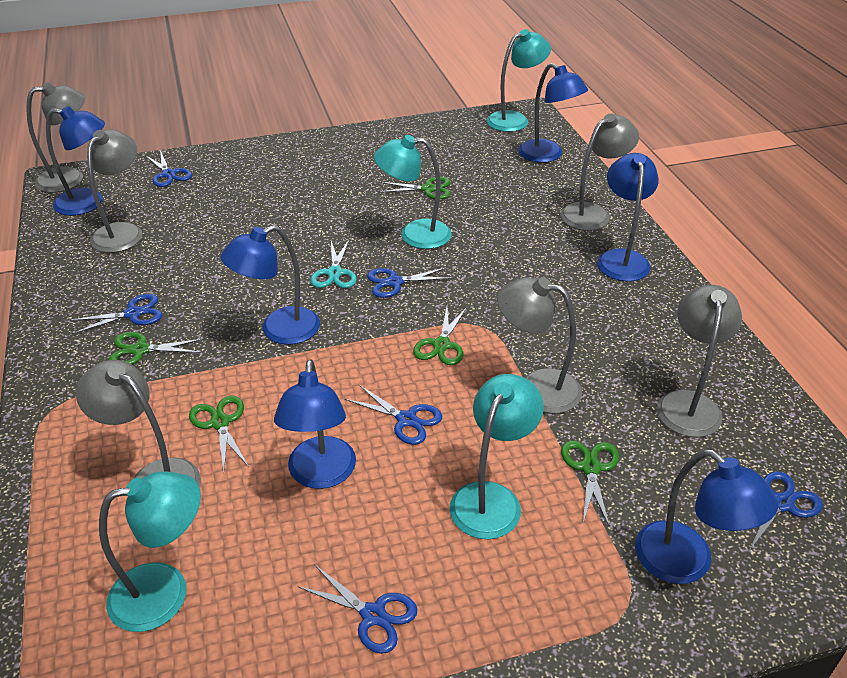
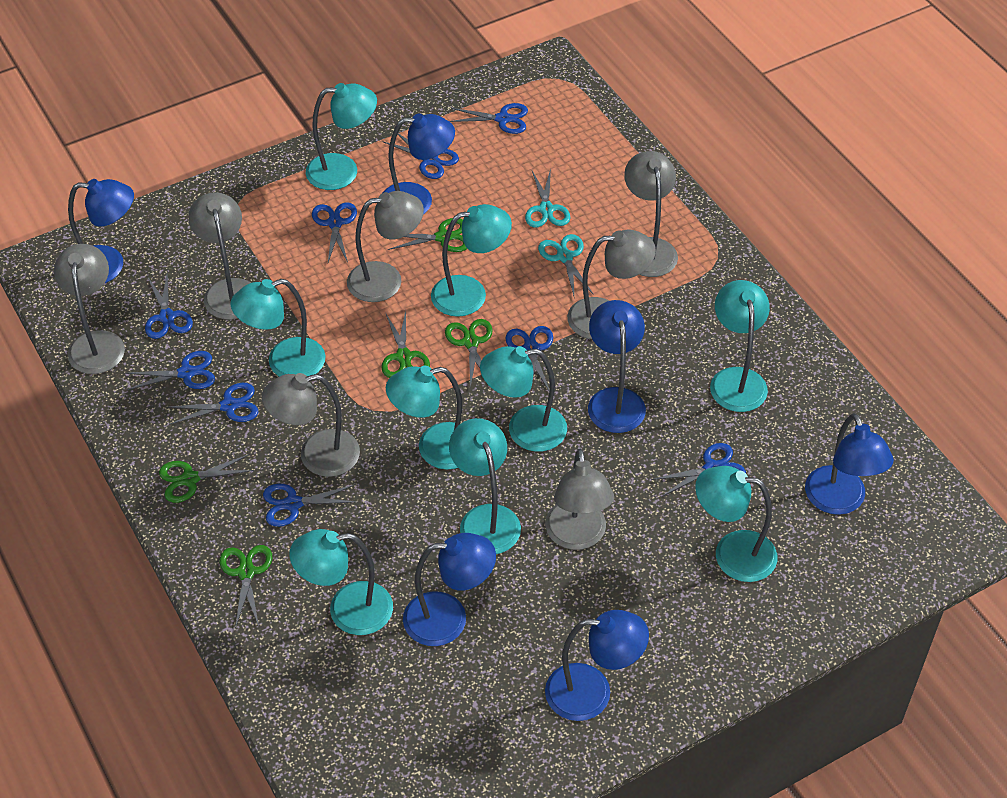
blue scissors: 6 -> 9
grey lamp: 6 -> 7
turquoise lamp: 4 -> 9
turquoise scissors: 1 -> 2

